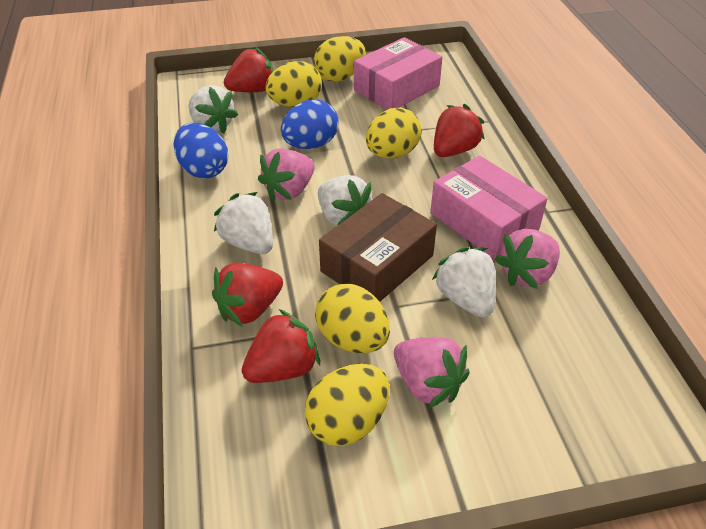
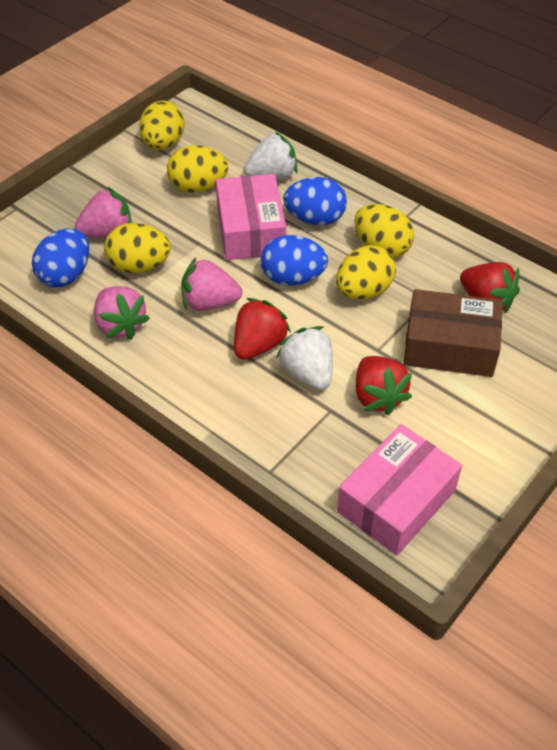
blue egg: 2 -> 3
red strawberry: 4 -> 3
white strawberry: 4 -> 2

